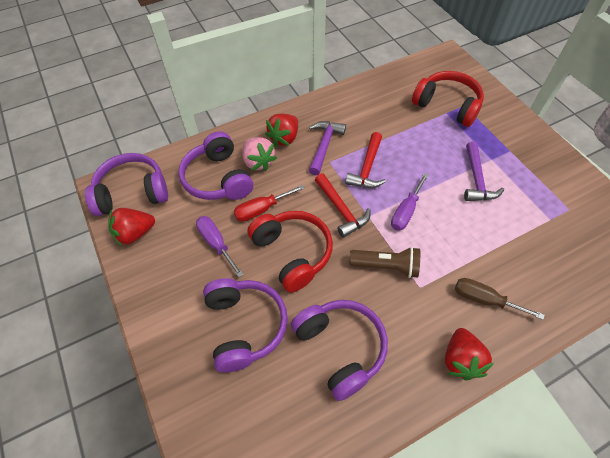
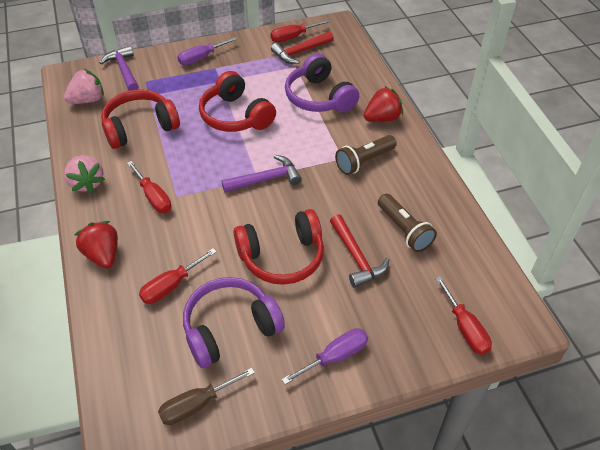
brown flashlight: 1 -> 2
pink strawberry: 1 -> 2
purple headphones: 4 -> 2
red headphones: 2 -> 3
red screwdriver: 1 -> 4
red strawberry: 3 -> 2

